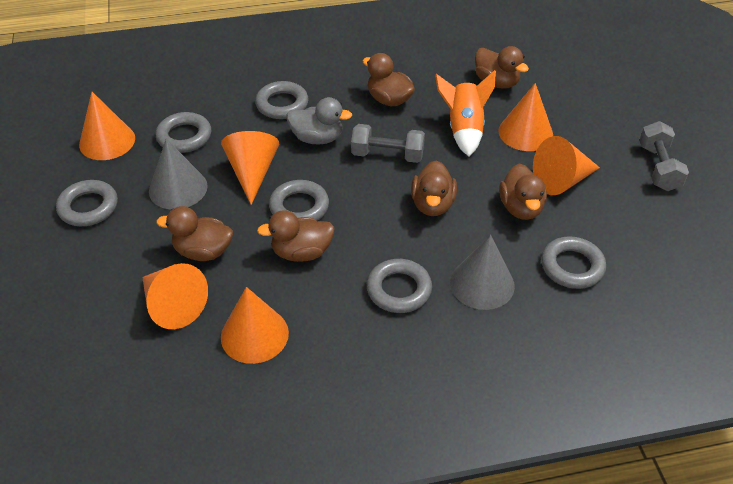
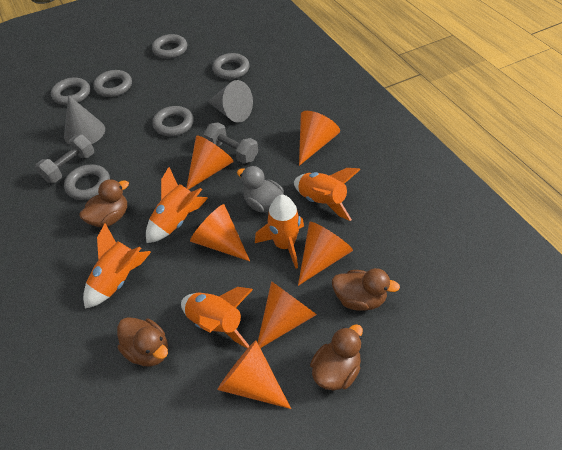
brown duck: 6 -> 4
orange rocket: 1 -> 5

